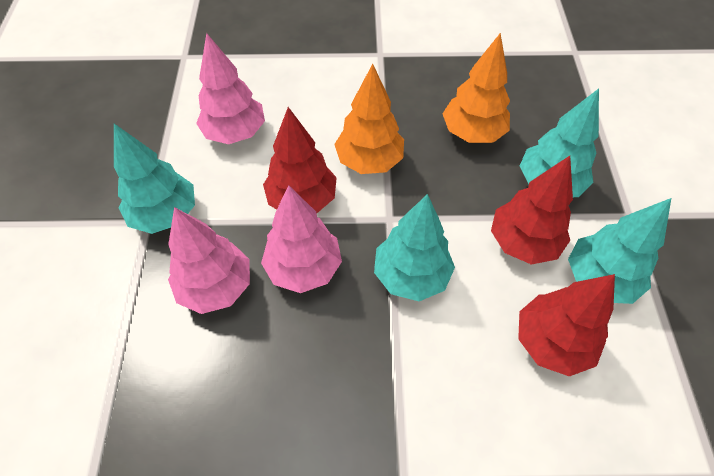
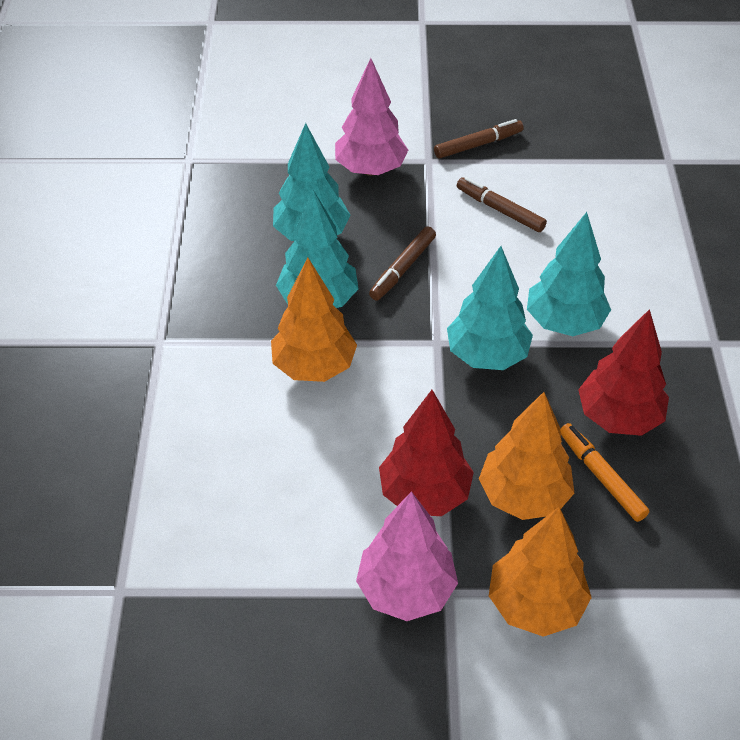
brown marker: 0 -> 3
orange marker: 0 -> 1
orange tree: 2 -> 3
pink tree: 3 -> 2
red tree: 3 -> 2

